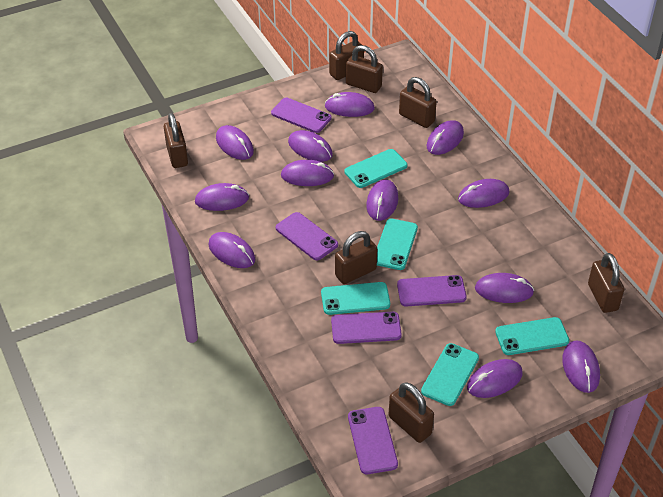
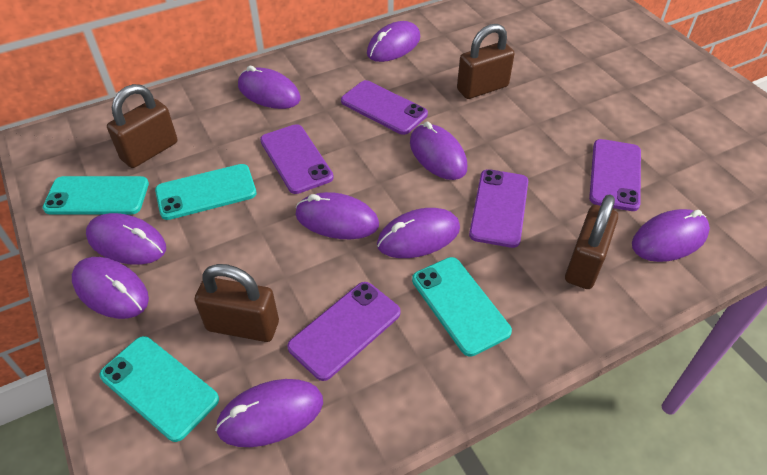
brown padlock: 7 -> 4
purple mouse: 12 -> 9
turquoise phone: 5 -> 4

